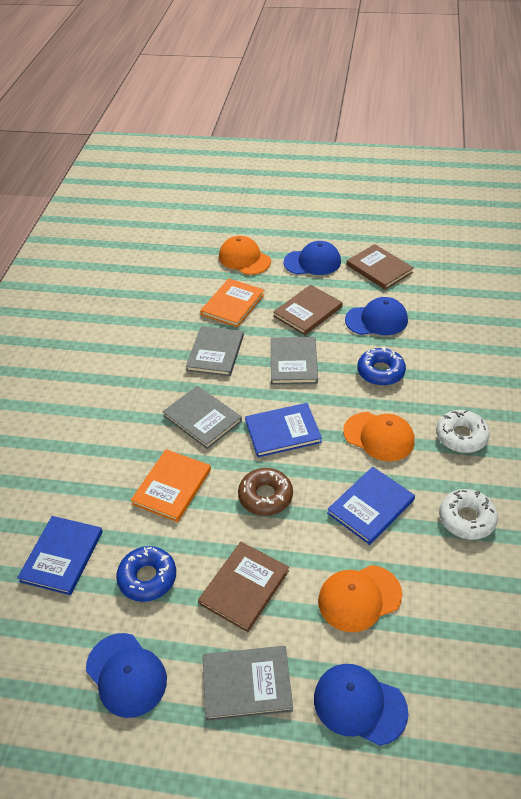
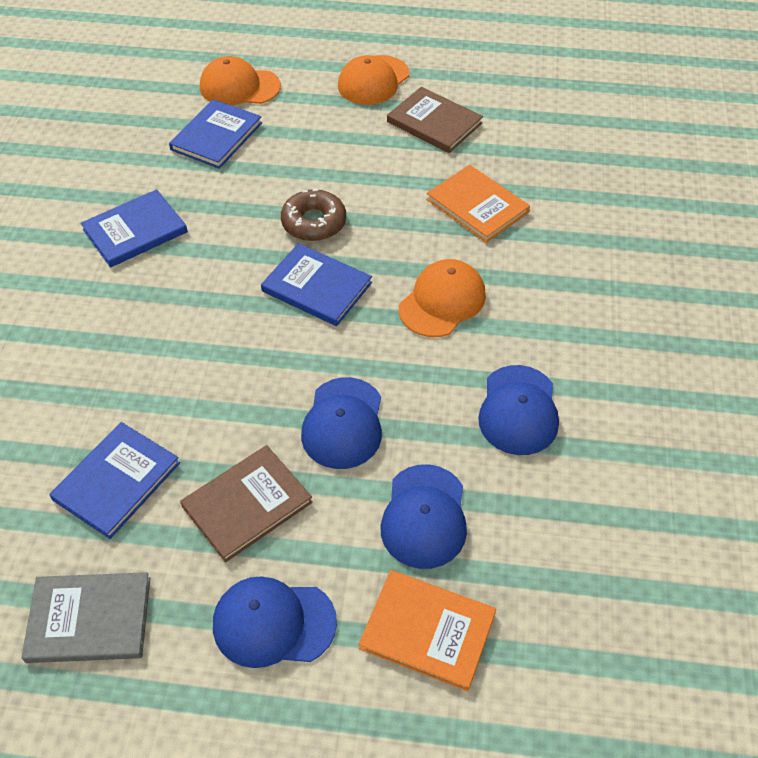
blue book: 3 -> 4
blue donut: 2 -> 0
brown book: 3 -> 2
grey book: 4 -> 1
white donut: 2 -> 0

